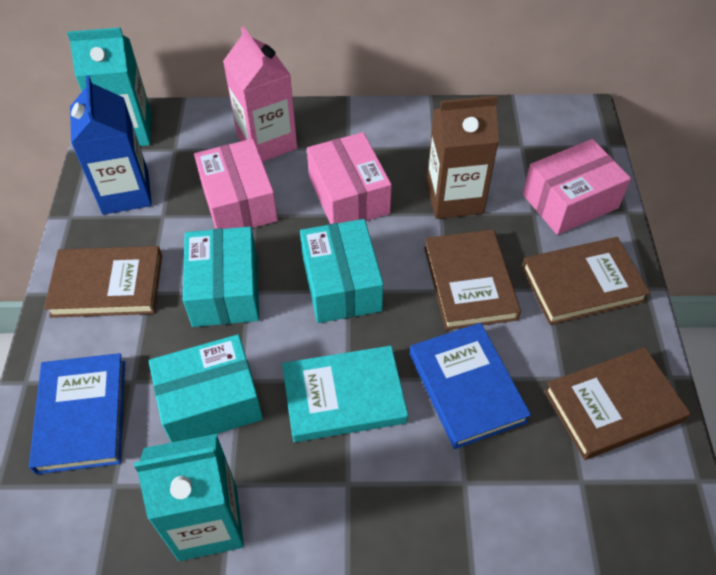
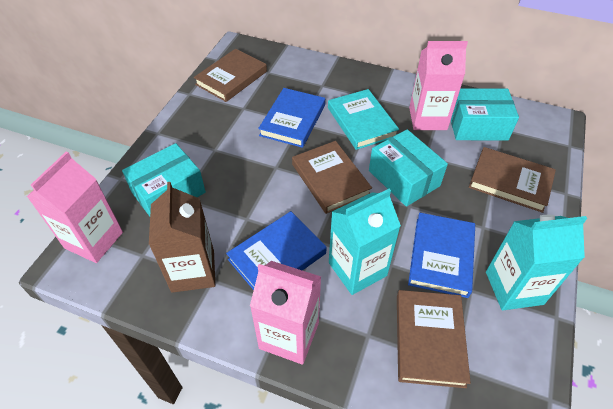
blue book: 2 -> 3
blue carton: 1 -> 0
pink box: 3 -> 0
pink carton: 1 -> 3

